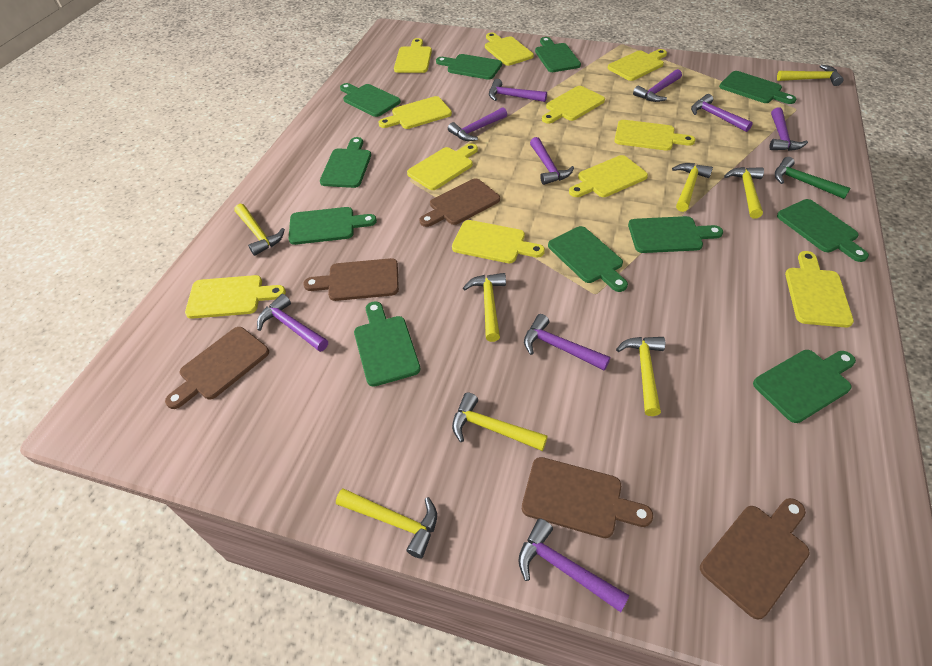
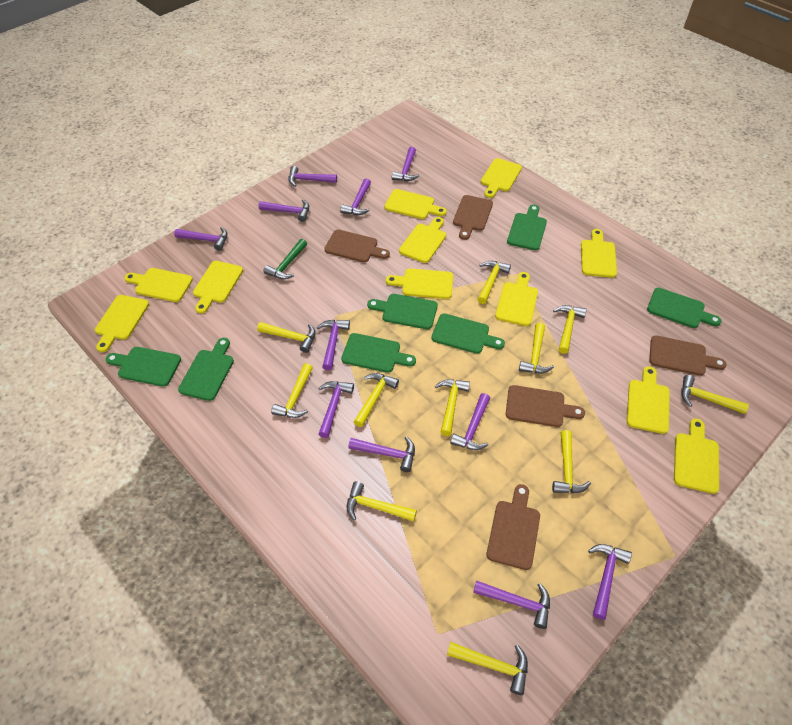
green cutting board: 11 -> 7
purple hammer: 9 -> 11
yellow hammer: 8 -> 11

